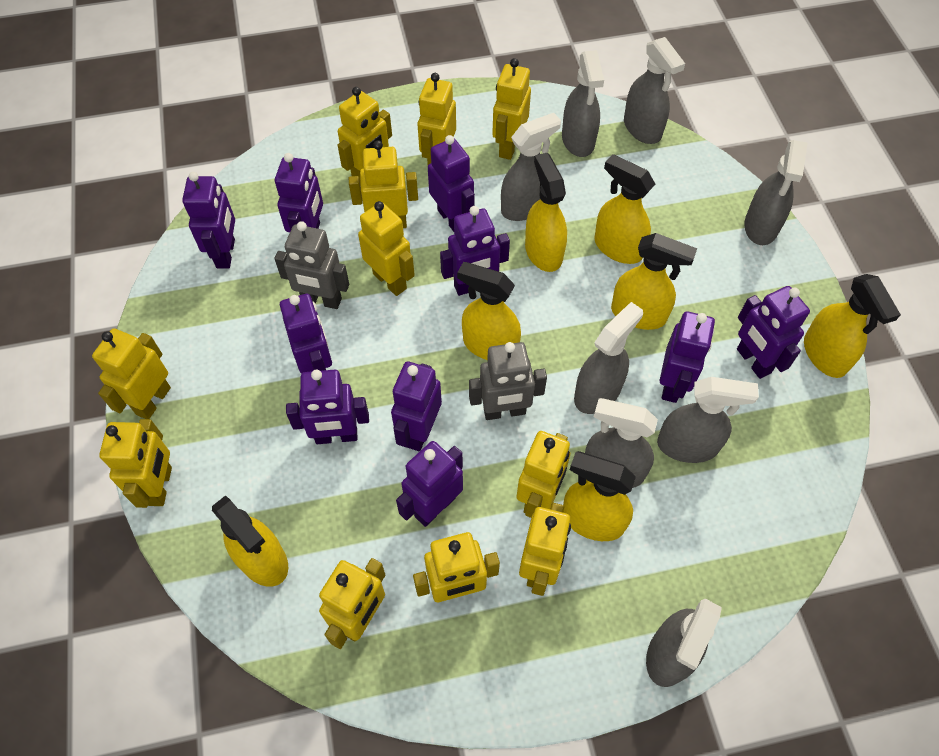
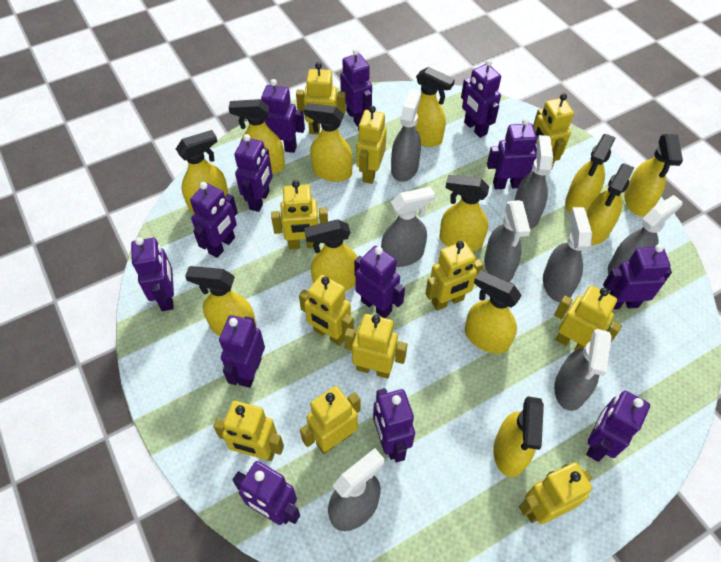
grey robot: 2 -> 0
purple robot: 10 -> 13
yellow spray bottle: 7 -> 12

